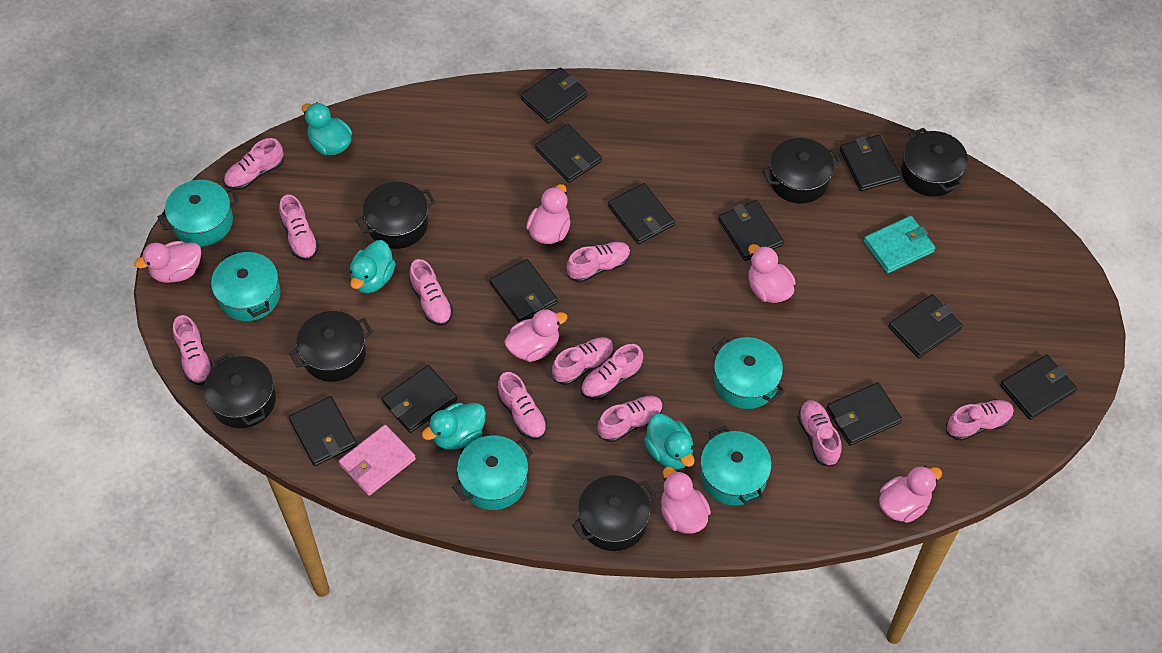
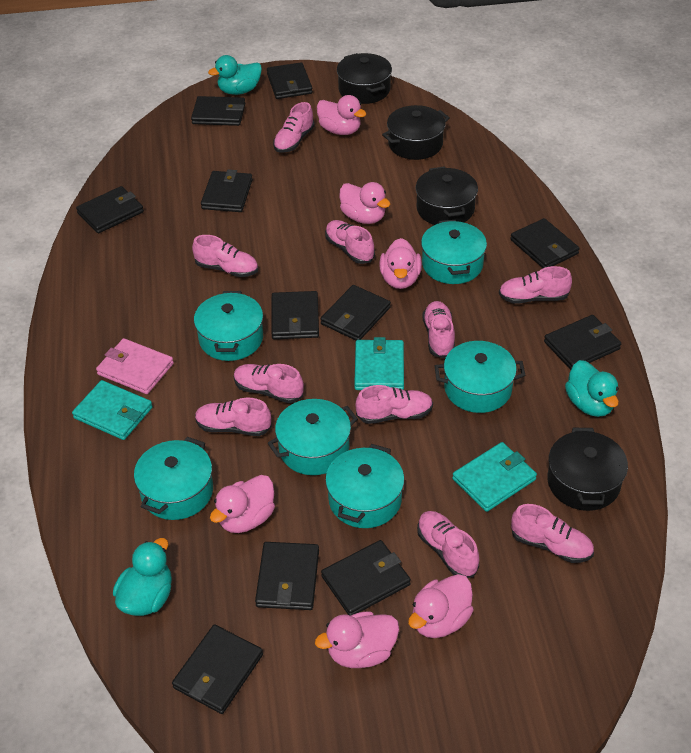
black pot: 6 -> 4
pink shoe: 11 -> 10
turquoise duck: 4 -> 3
turquoise pot: 5 -> 6
turquoise wallet: 1 -> 3

